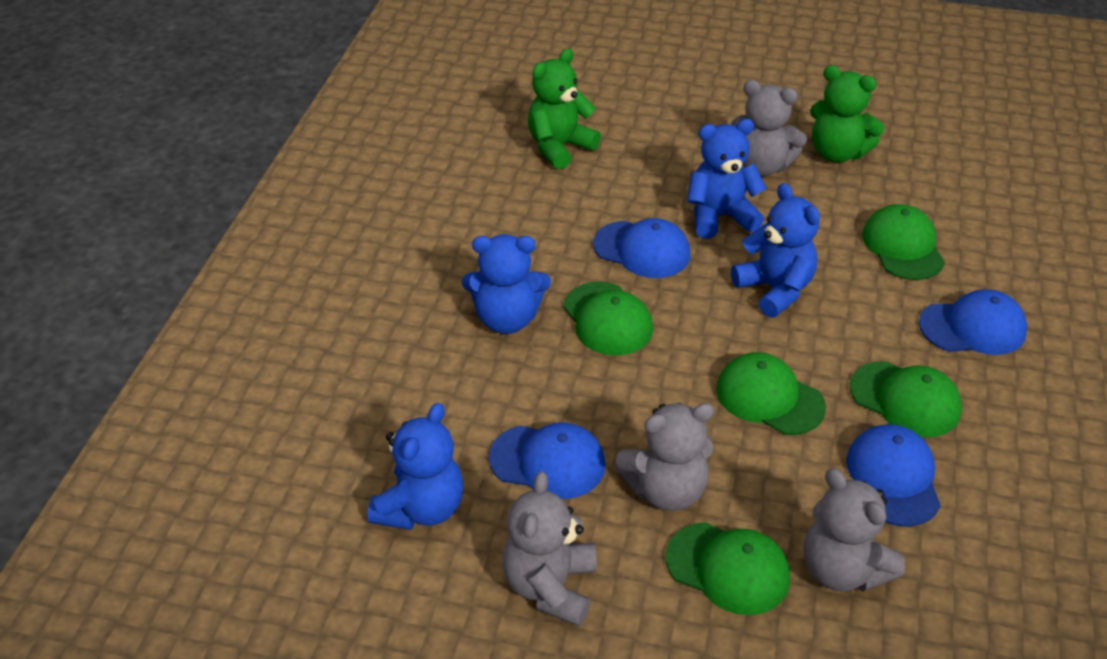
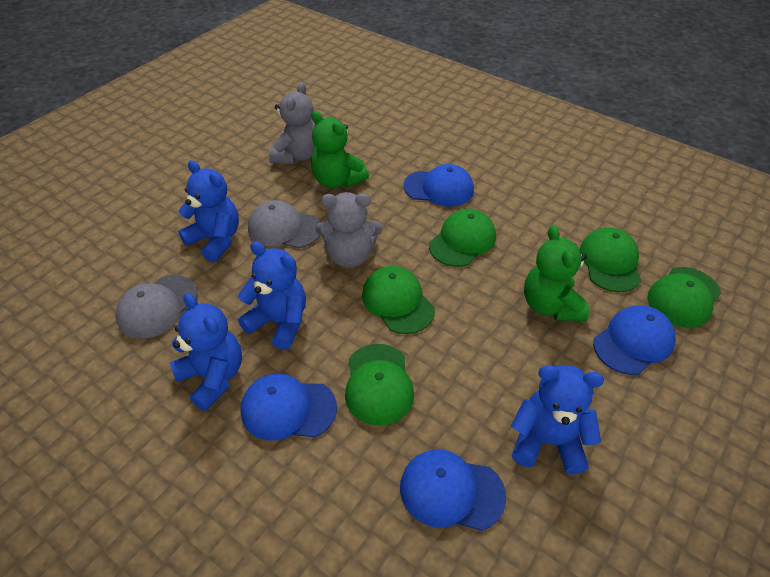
grey cap: 0 -> 2
grey teddy bear: 4 -> 2

